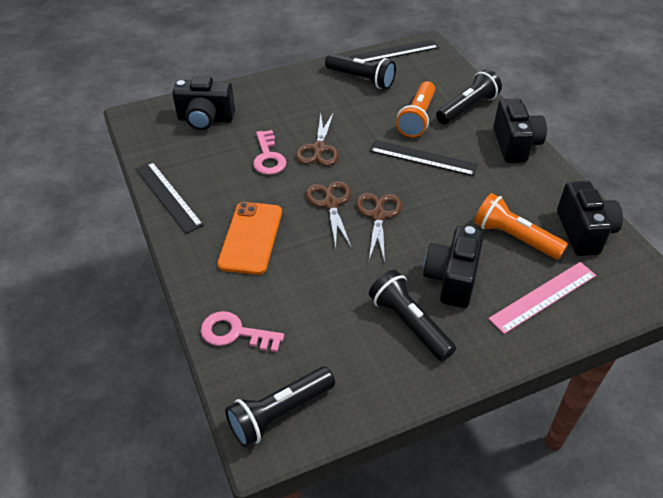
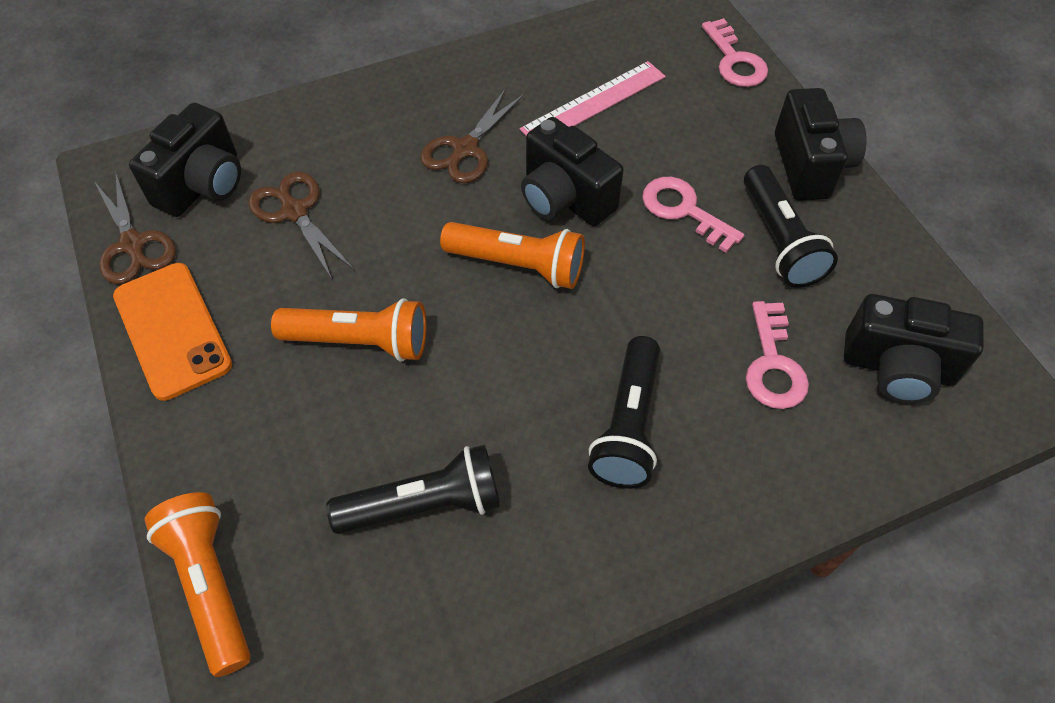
black flashlight: 4 -> 3
black ruler: 3 -> 0
orange flashlight: 2 -> 3
pink key: 2 -> 3

